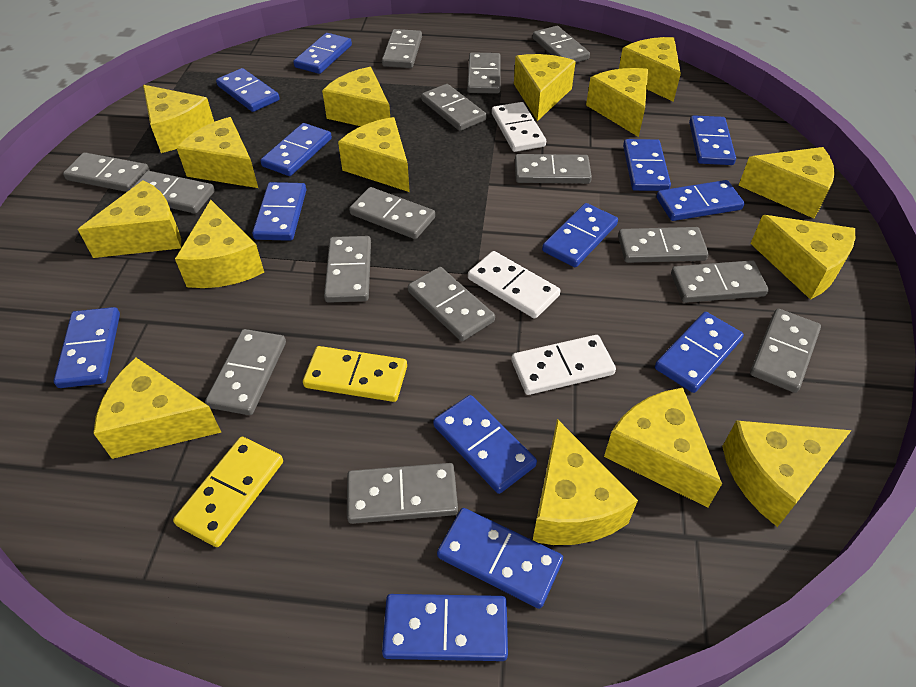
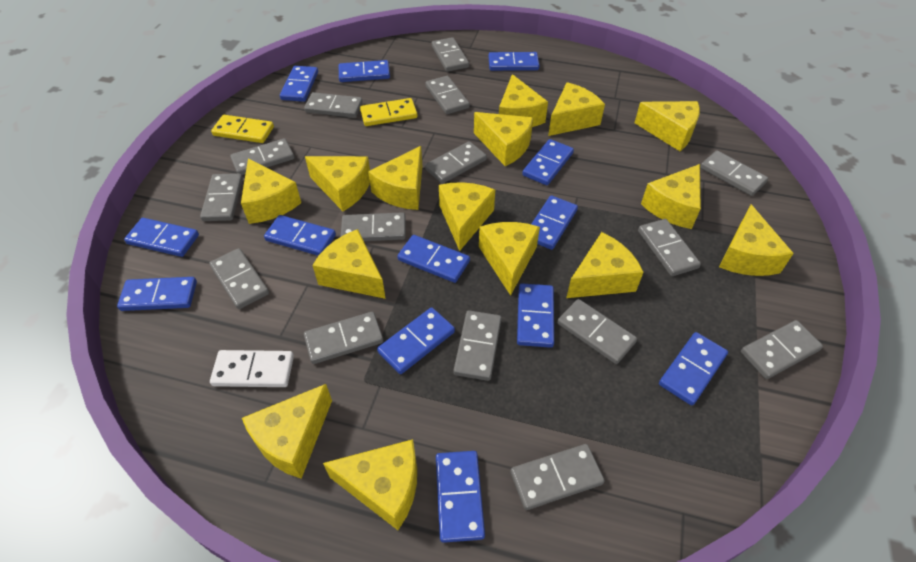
white domino: 3 -> 1

